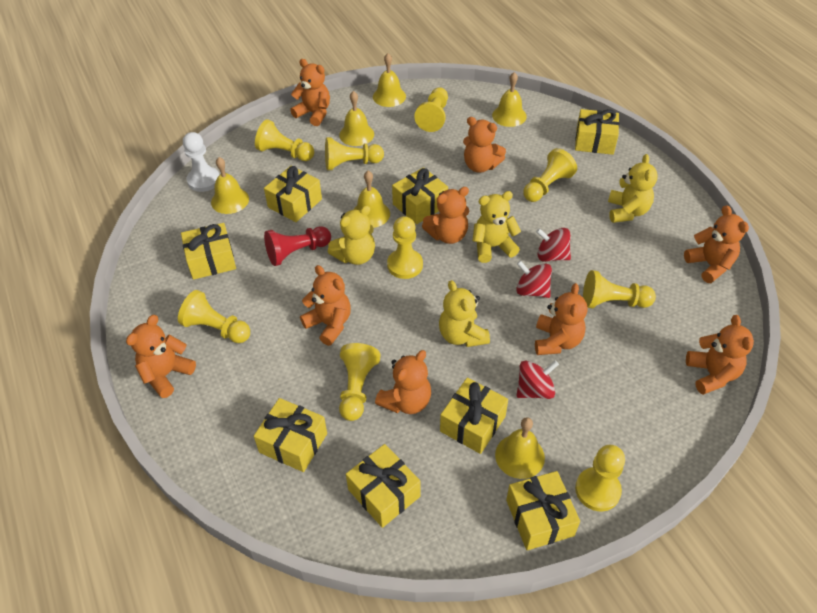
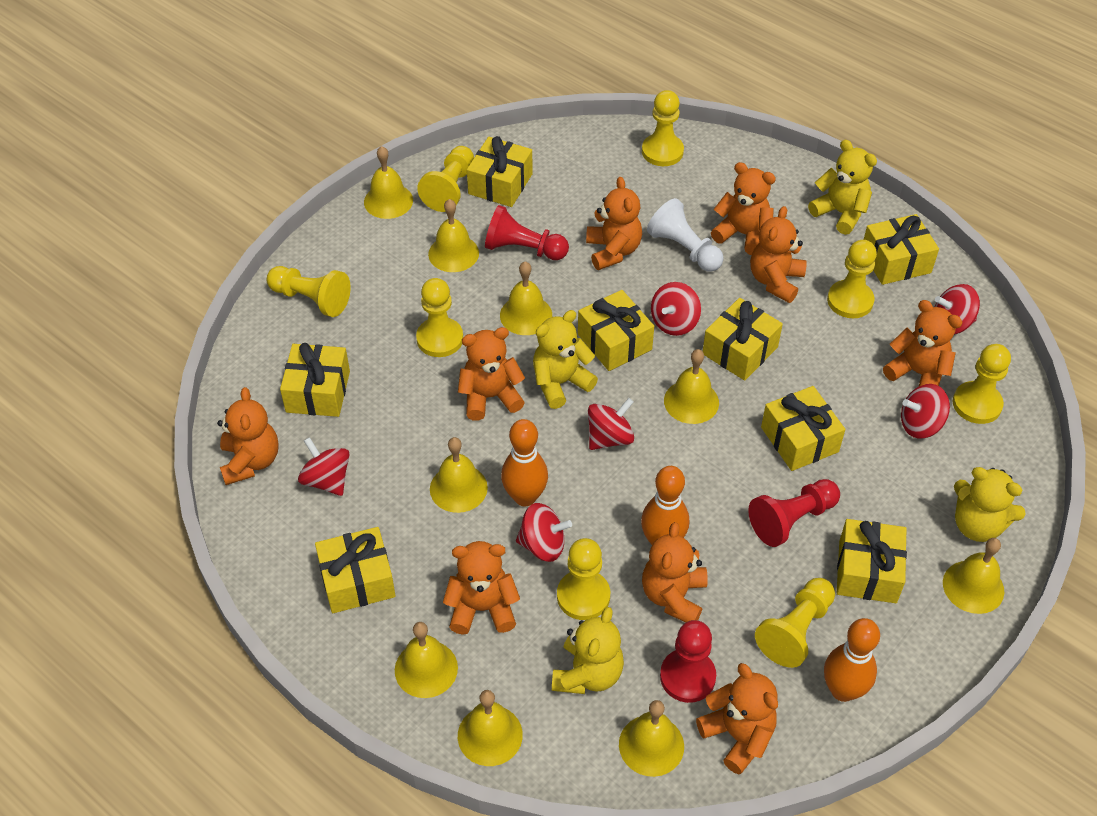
orange bowling pin: 0 -> 3
red pawn: 1 -> 3
red spinning top: 3 -> 6
yellow bell: 6 -> 9
yellow pawn: 9 -> 8

